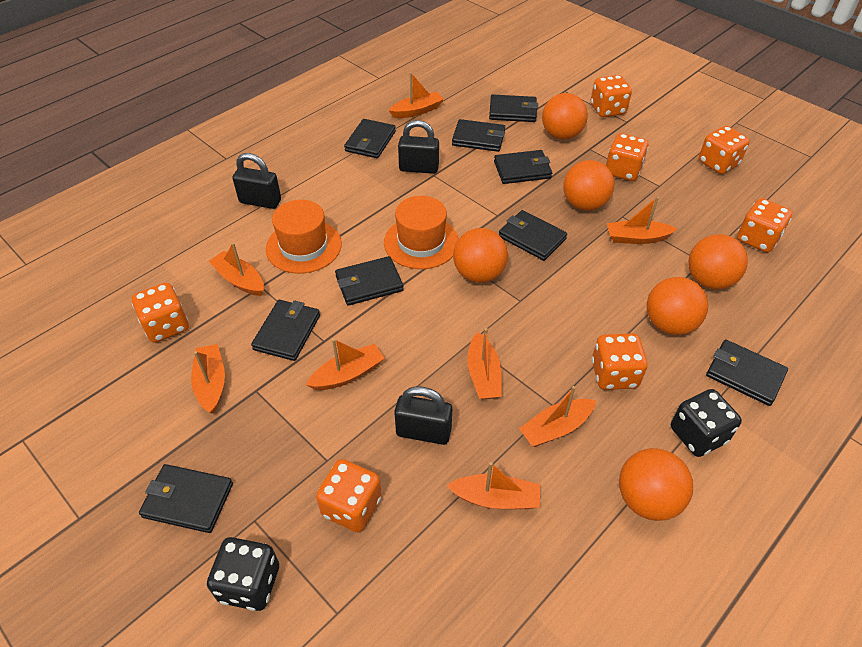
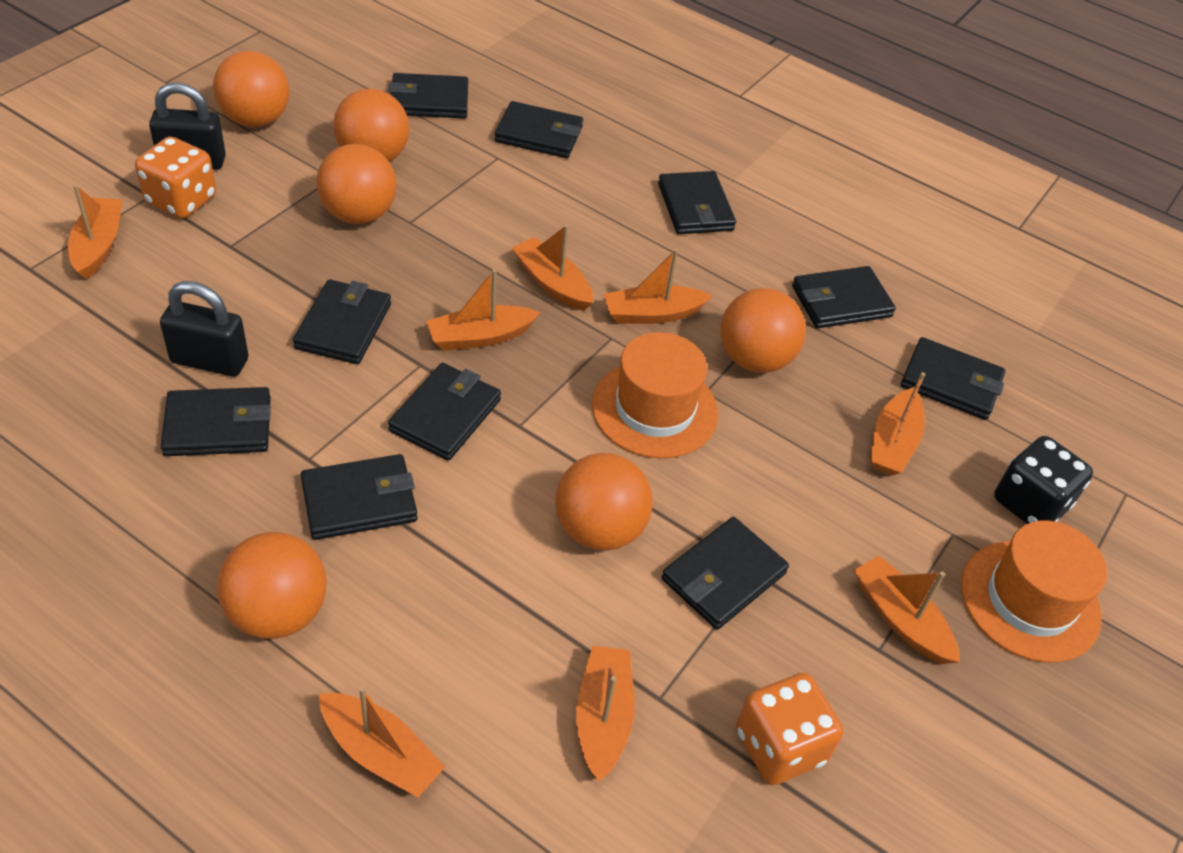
black dice: 2 -> 1
black padlock: 3 -> 2
black wallet: 9 -> 10
orange dice: 7 -> 2

